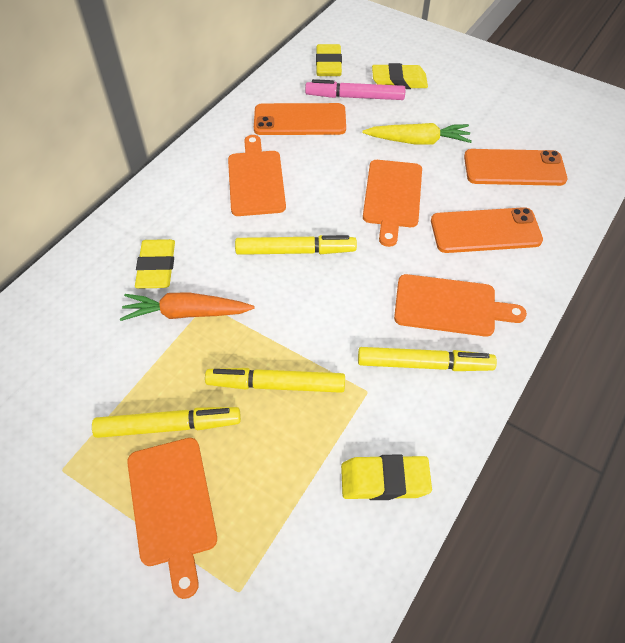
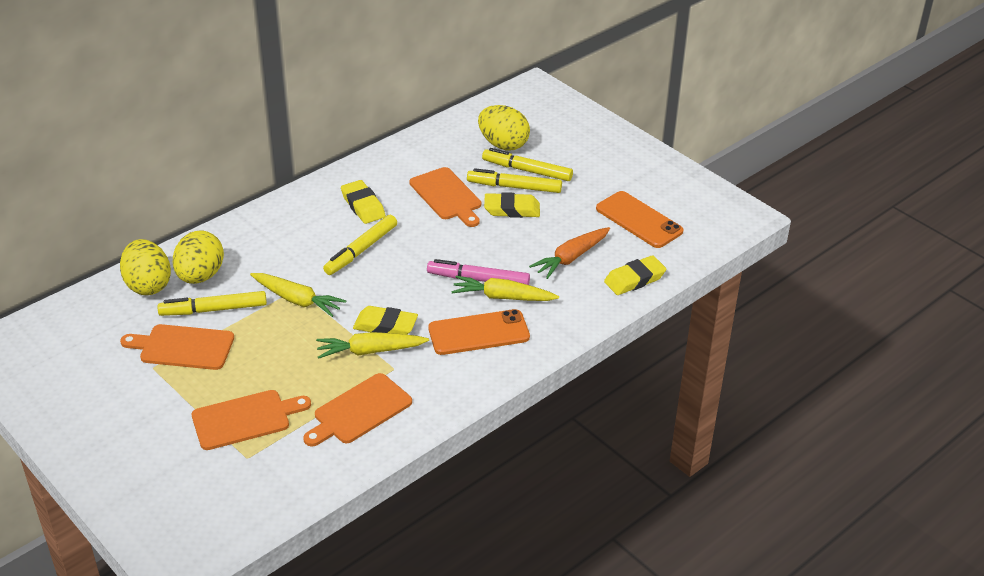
orange phone: 3 -> 2
yellow carrot: 1 -> 3
yellow egg: 0 -> 3

